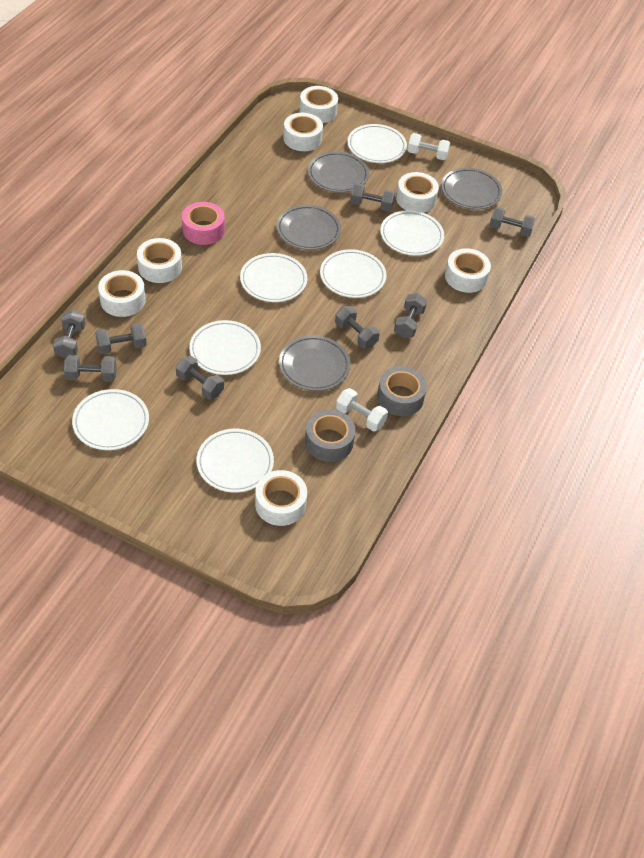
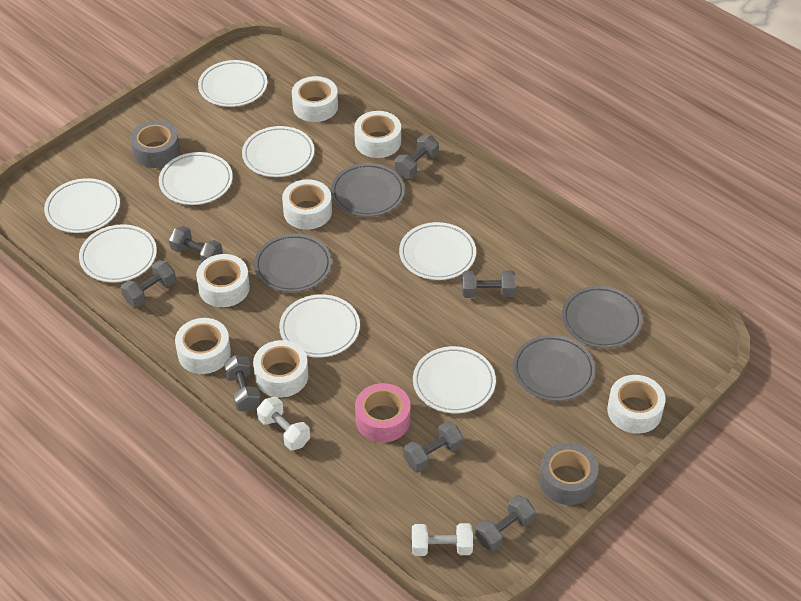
grey dumbbell: 8 -> 7
white plate: 7 -> 8

